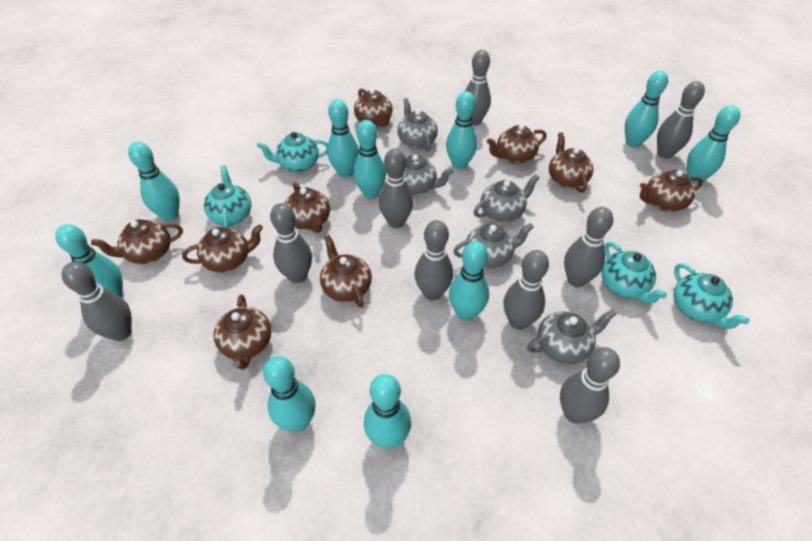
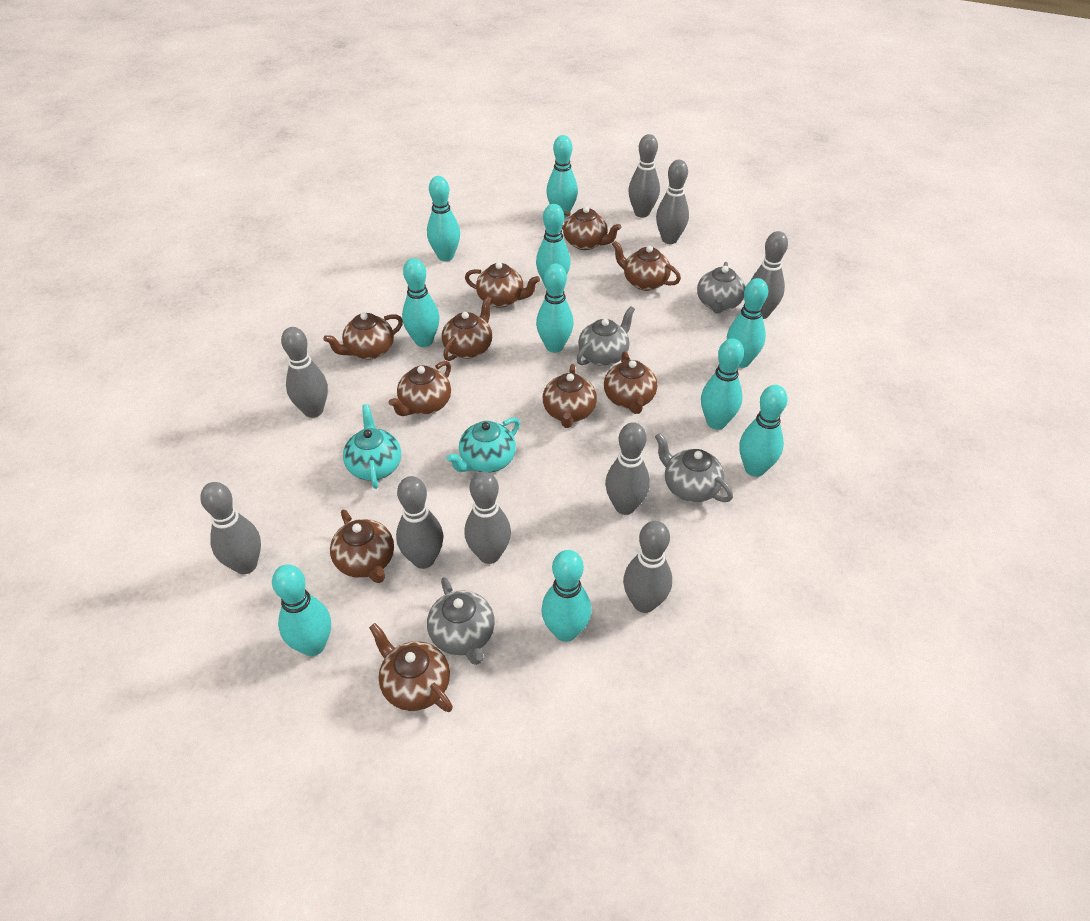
brown teapot: 9 -> 10
grey teapot: 5 -> 4
turquoise teapot: 4 -> 2

